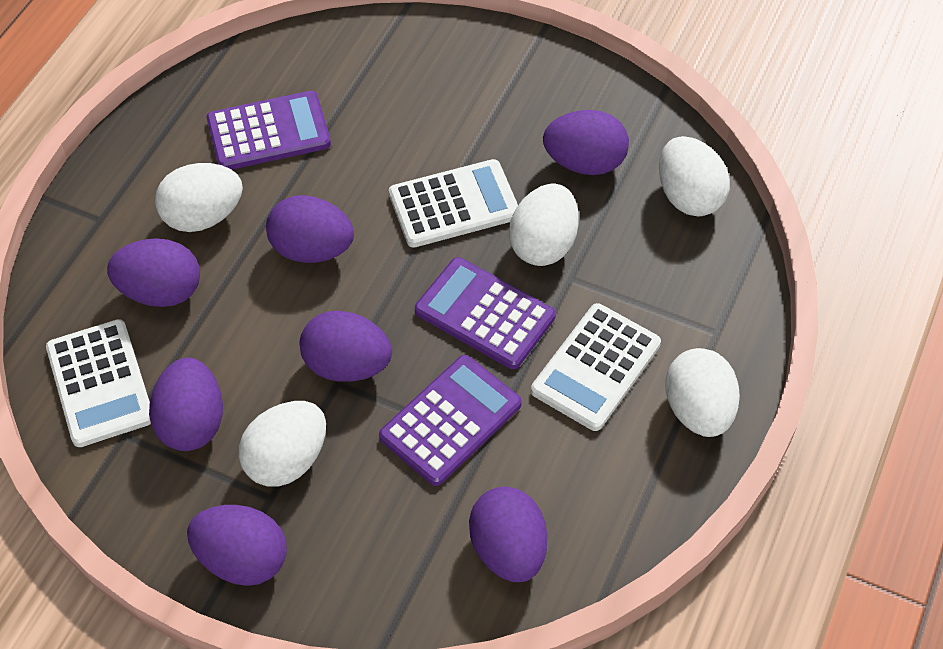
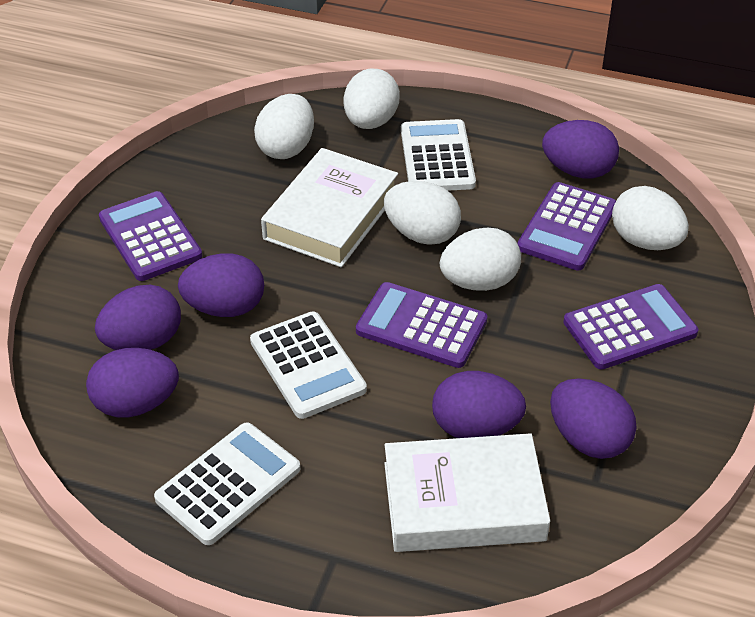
purple calculator: 3 -> 4
purple egg: 7 -> 6
white book: 0 -> 2

